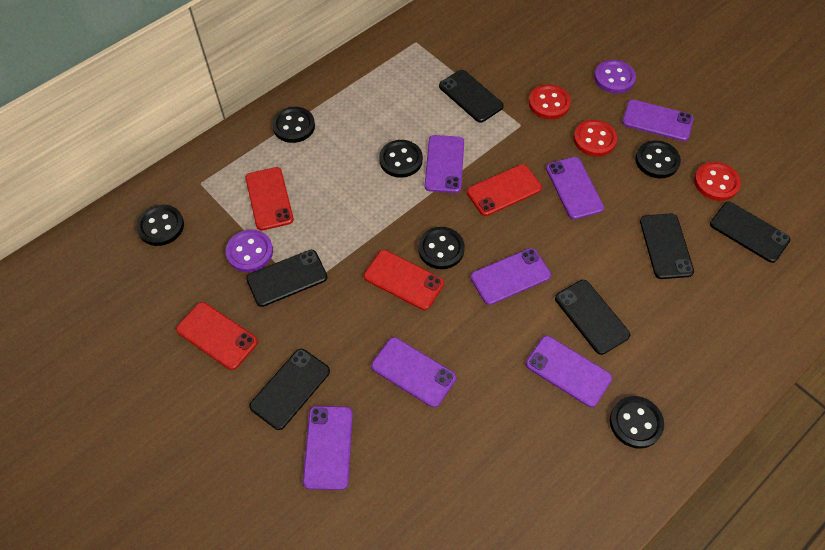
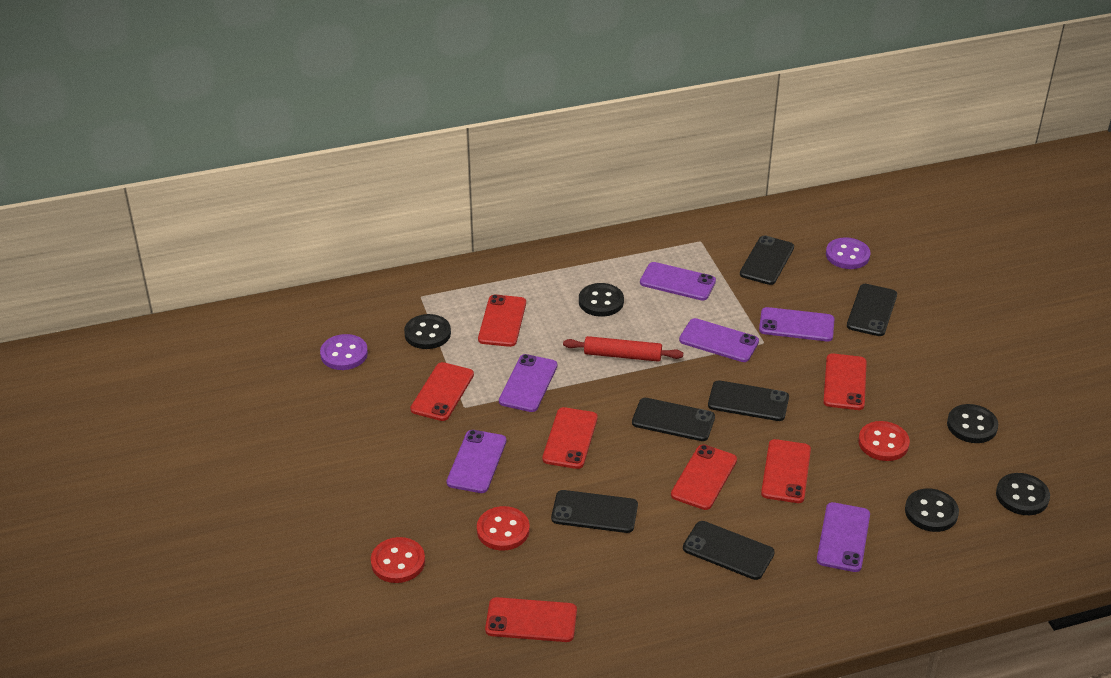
black button: 6 -> 5
purple phone: 7 -> 6
red phone: 4 -> 7
red rolling pin: 0 -> 1

